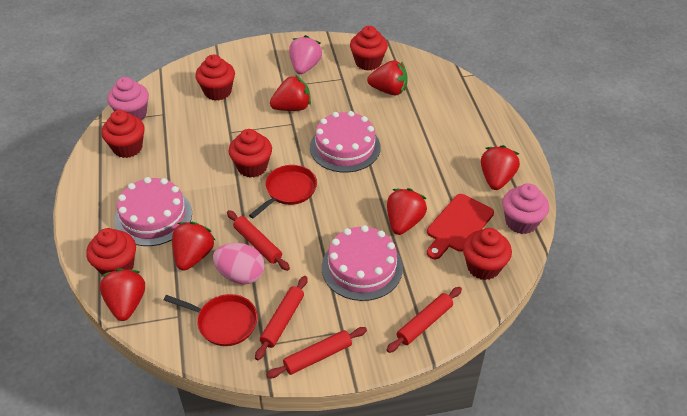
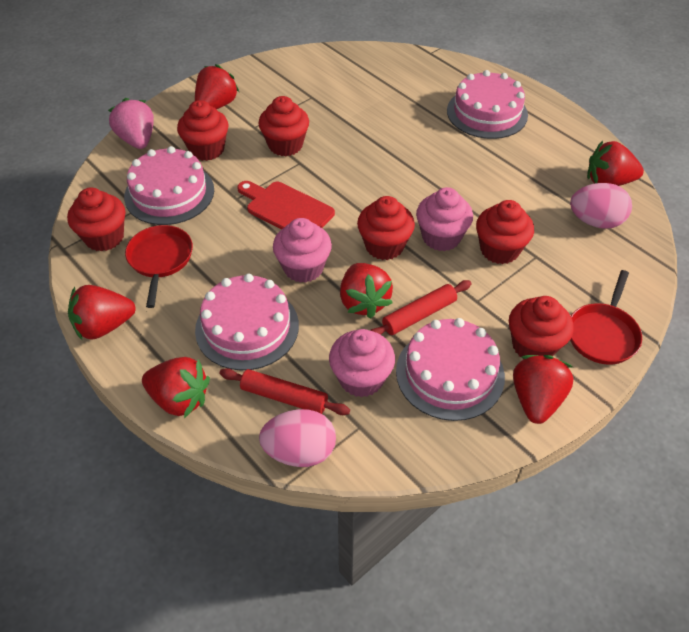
pink cake: 3 -> 4
pink cupcake: 2 -> 3
pink egg: 1 -> 2
red rolling pin: 4 -> 2

